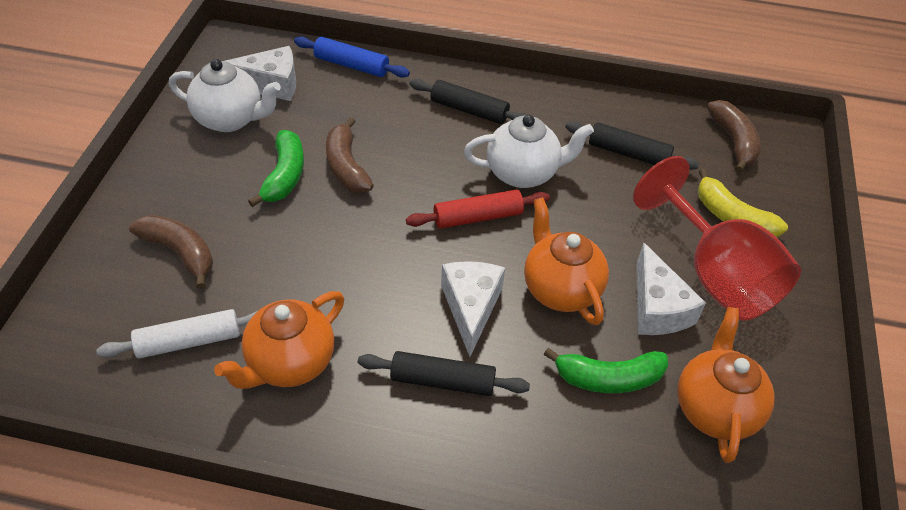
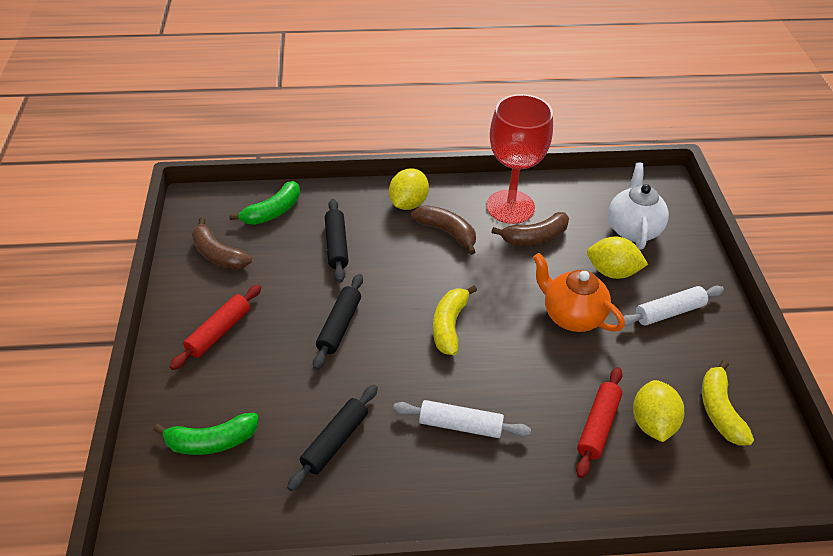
blue rolling pin: 1 -> 0
orange teapot: 3 -> 1
red rolling pin: 1 -> 2
white cheese: 3 -> 0
white rolling pin: 1 -> 2
white teapot: 2 -> 1
yellow banana: 1 -> 2
yellow lemon: 0 -> 3

